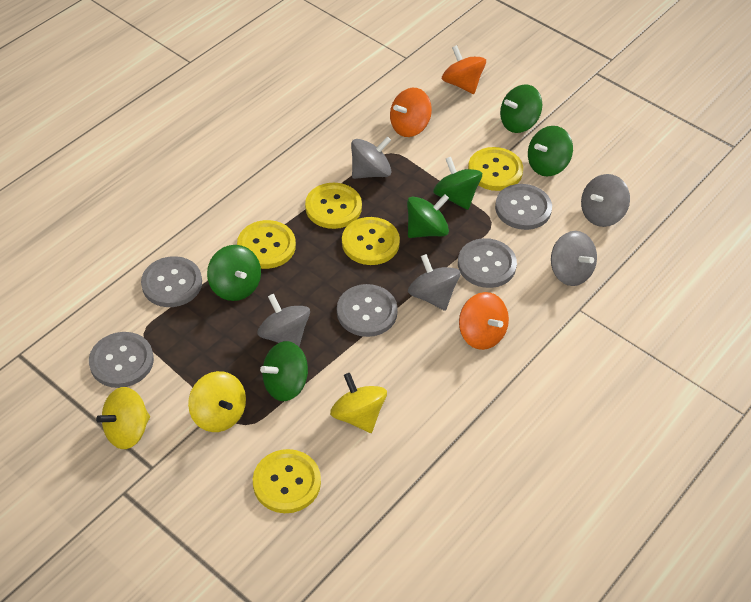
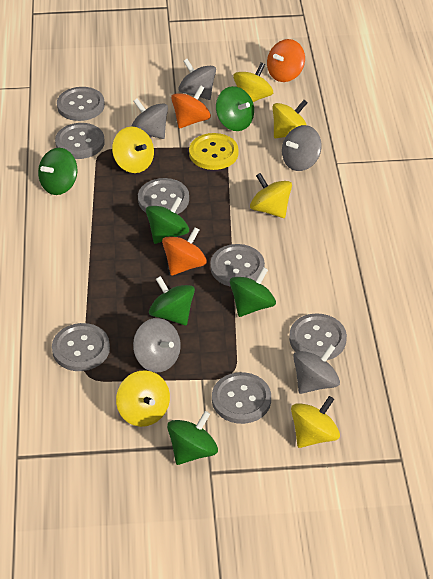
grey button: 5 -> 7
yellow button: 5 -> 1
yellow spinning top: 3 -> 6

